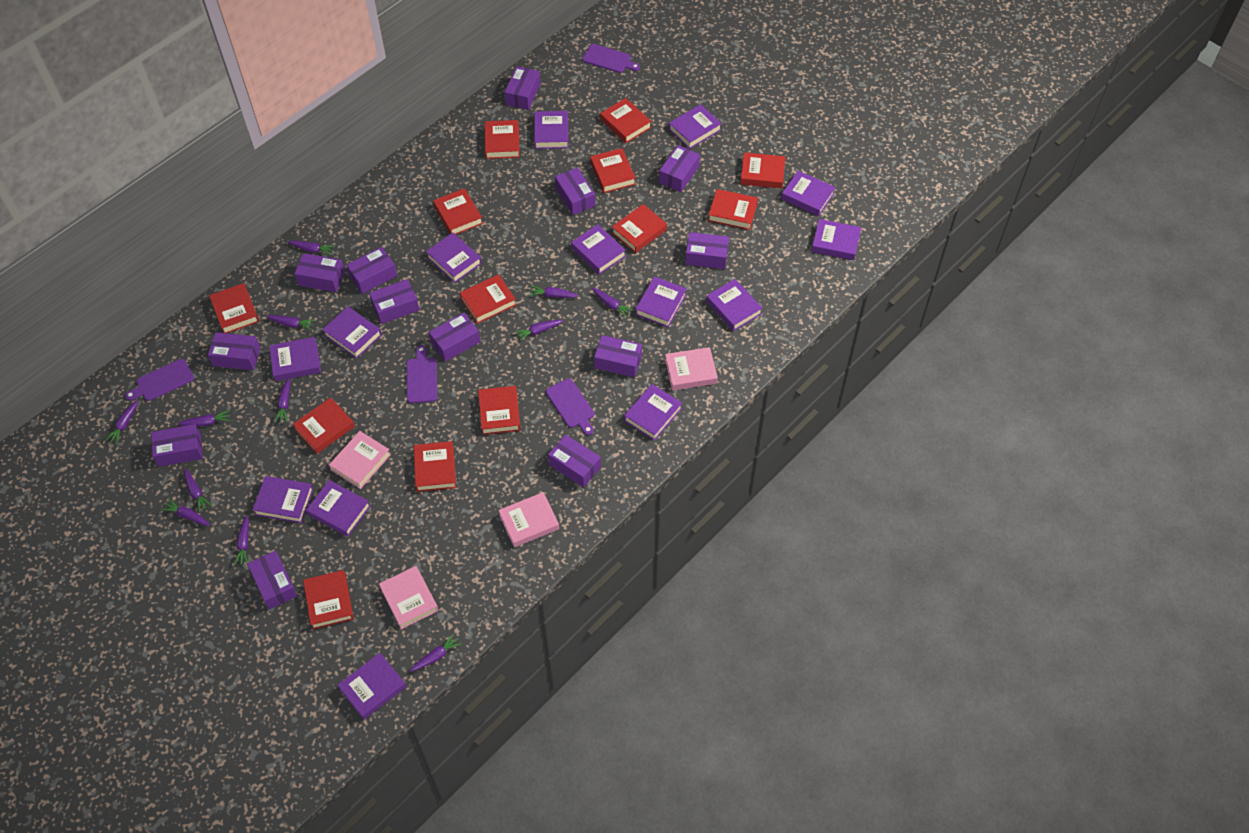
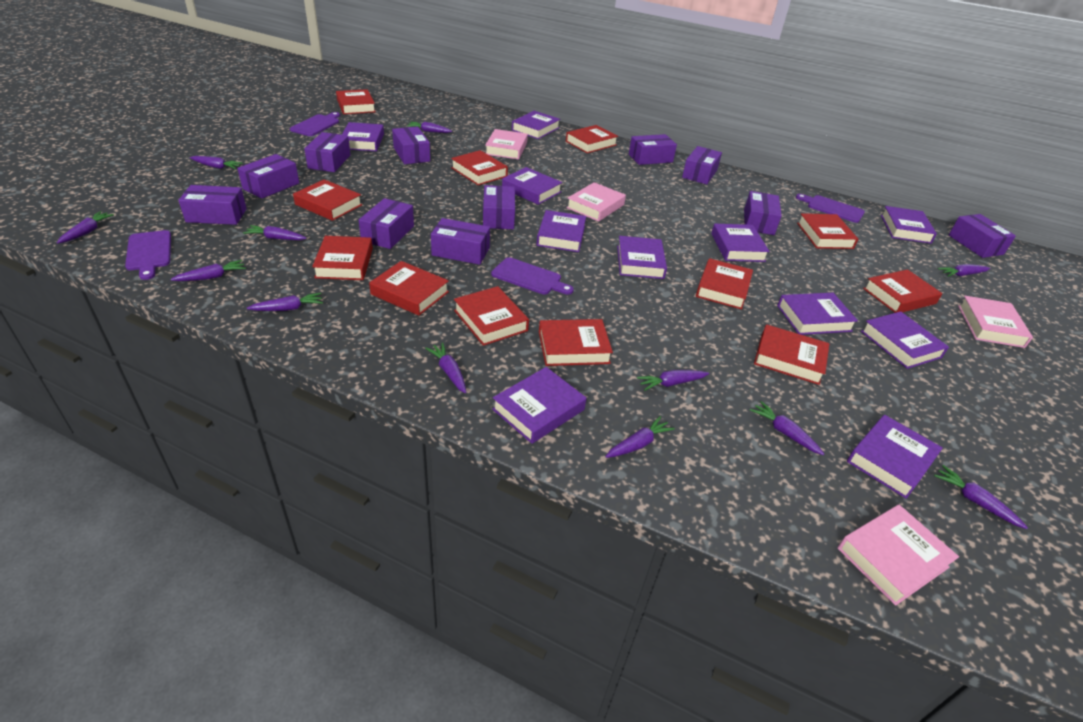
purple book: 14 -> 11
purple box: 13 -> 11
red book: 13 -> 12

